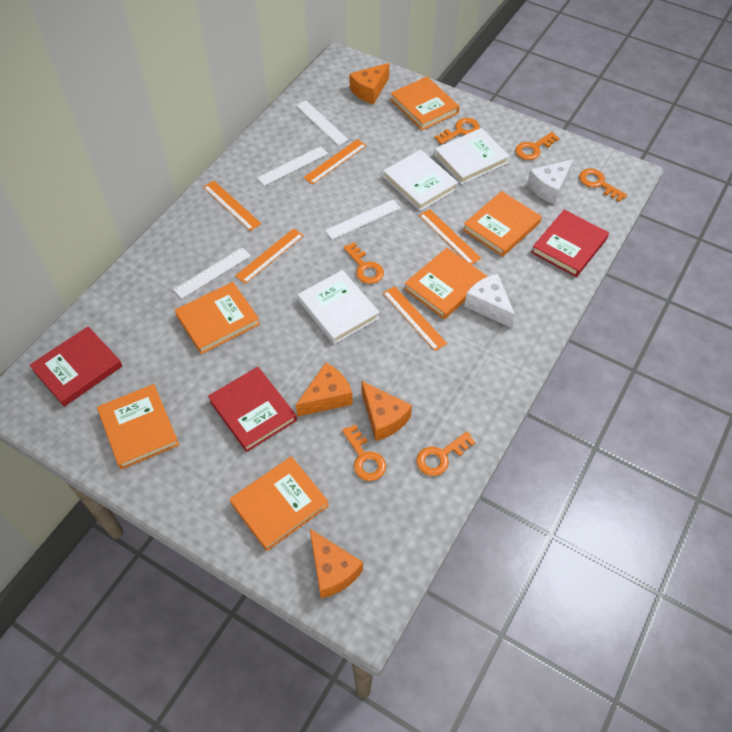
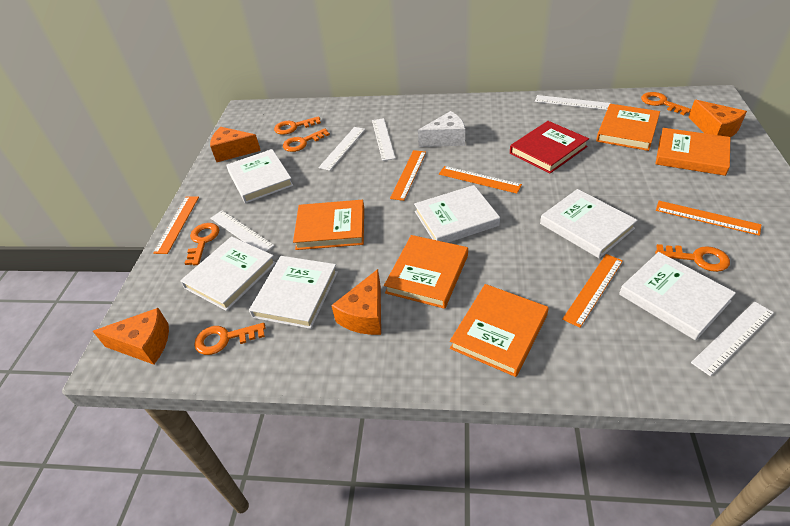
orange book: 6 -> 5
red book: 3 -> 1
white book: 3 -> 6
white cheese: 2 -> 1
white ruler: 4 -> 5

